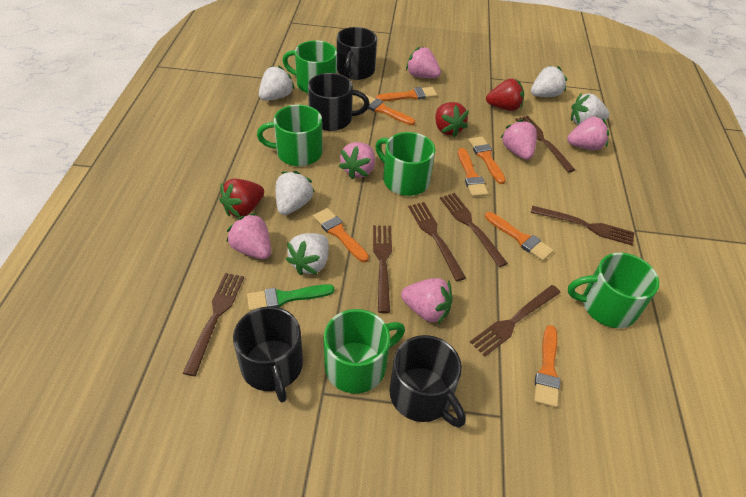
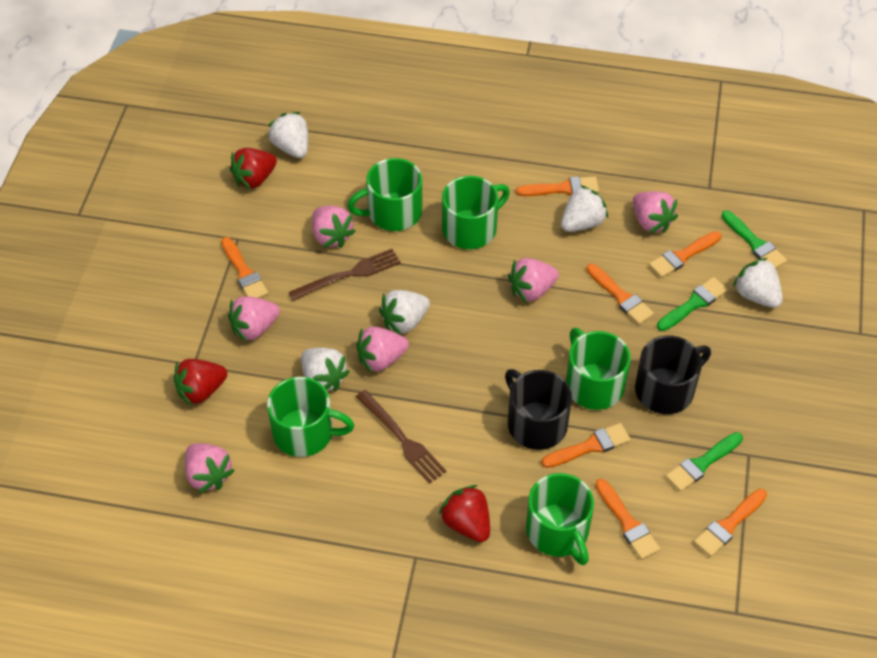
black mug: 4 -> 2
brown fork: 7 -> 2
green brush: 1 -> 3

